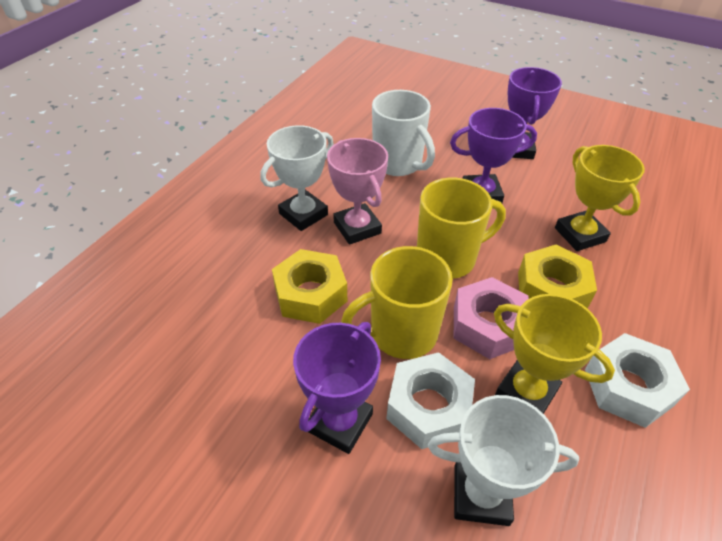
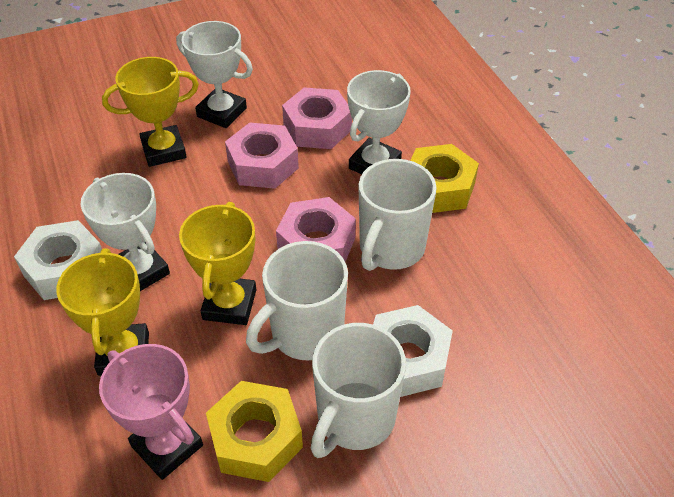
pink nut: 1 -> 3
purple trophy: 3 -> 0
white mug: 1 -> 3
white trophy: 2 -> 3
yellow mug: 2 -> 0
yellow trophy: 2 -> 3

